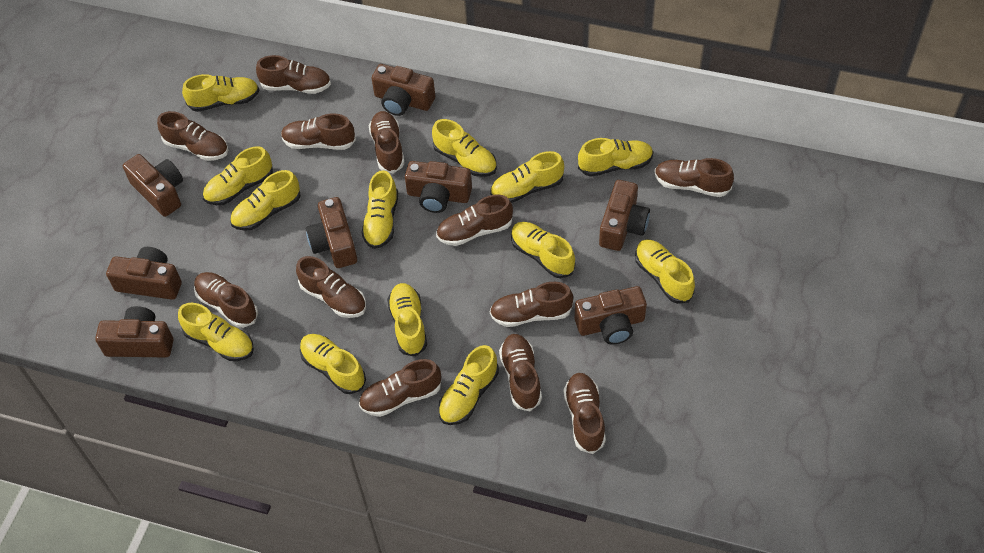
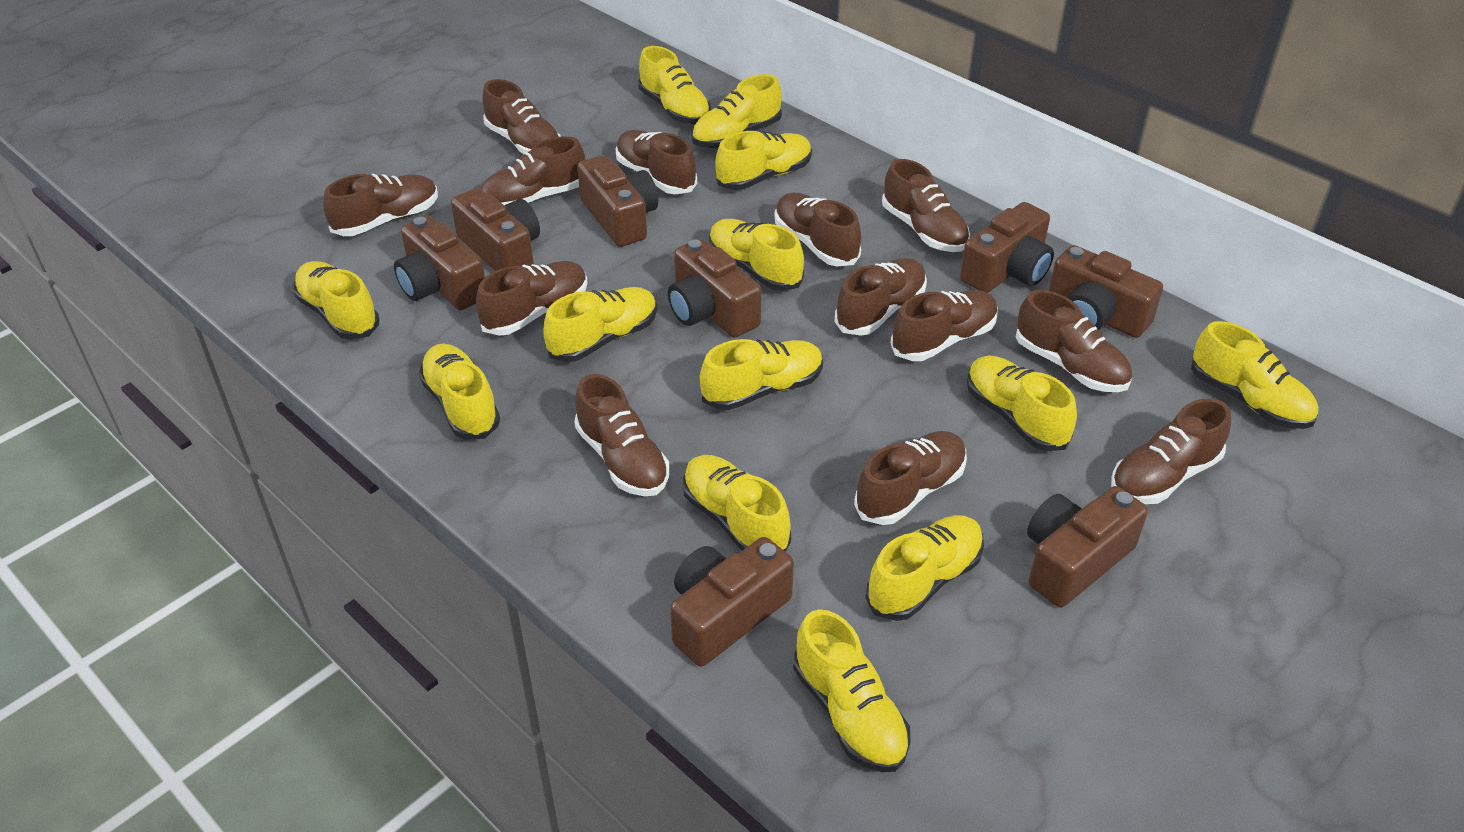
brown shoe: 12 -> 13

